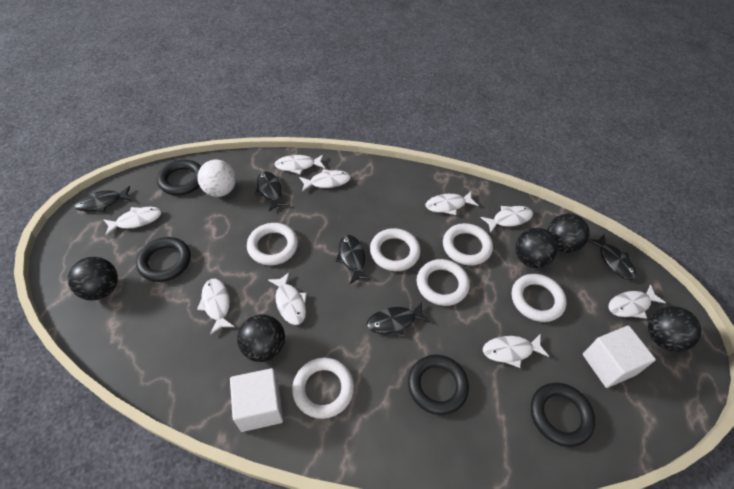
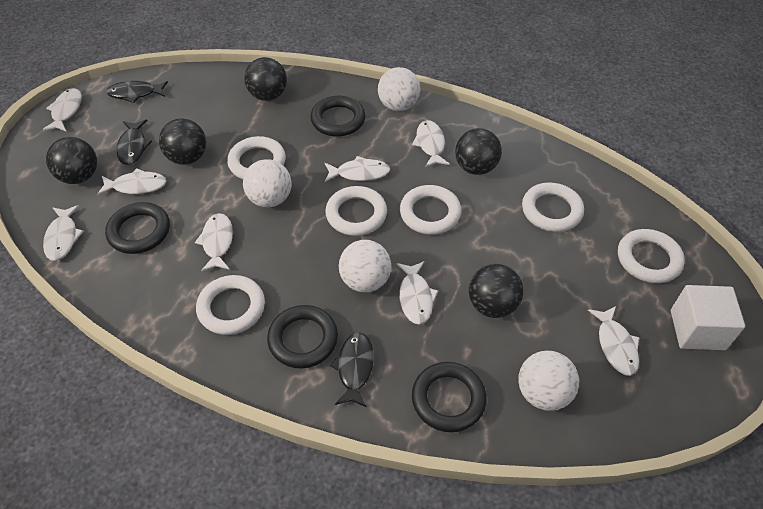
black fish: 5 -> 3
white ball: 1 -> 4
white cube: 2 -> 1
white fish: 9 -> 8

